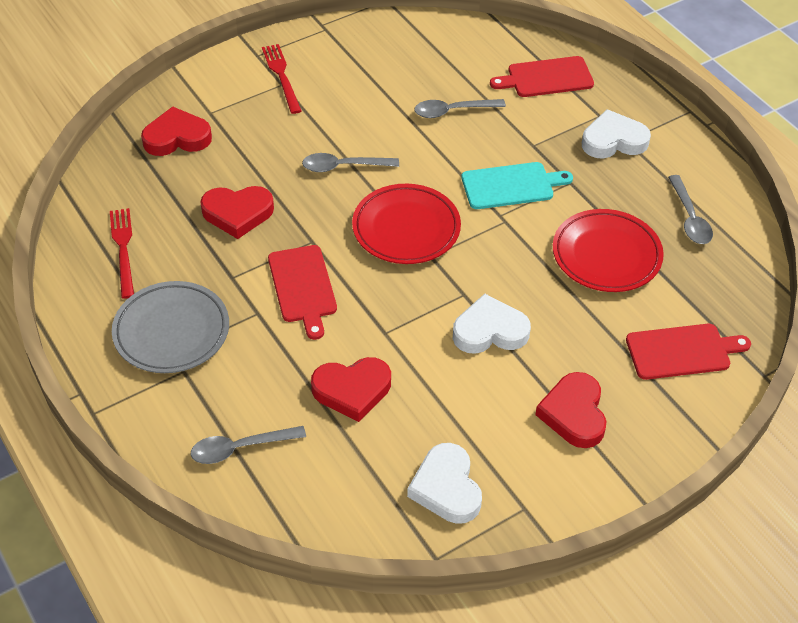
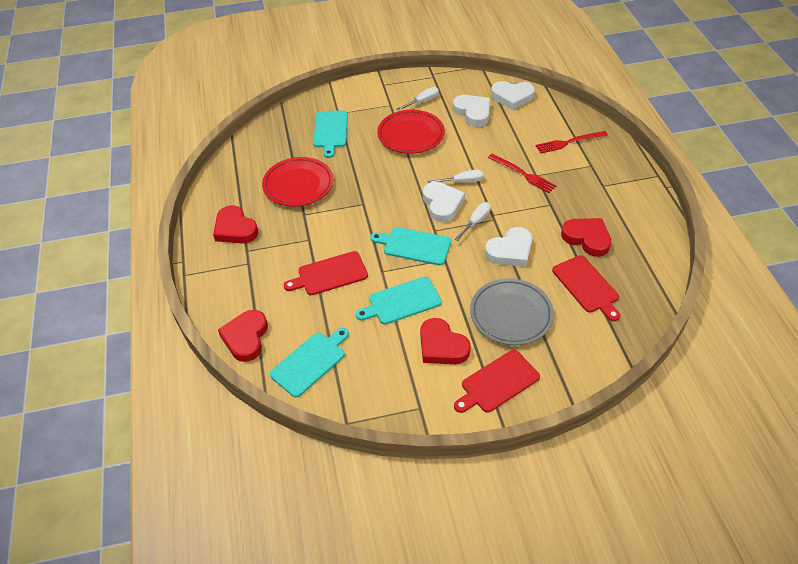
grey spoon: 4 -> 0
turquoise cutting board: 1 -> 4
white heart: 3 -> 4
white screwdriver: 0 -> 3

